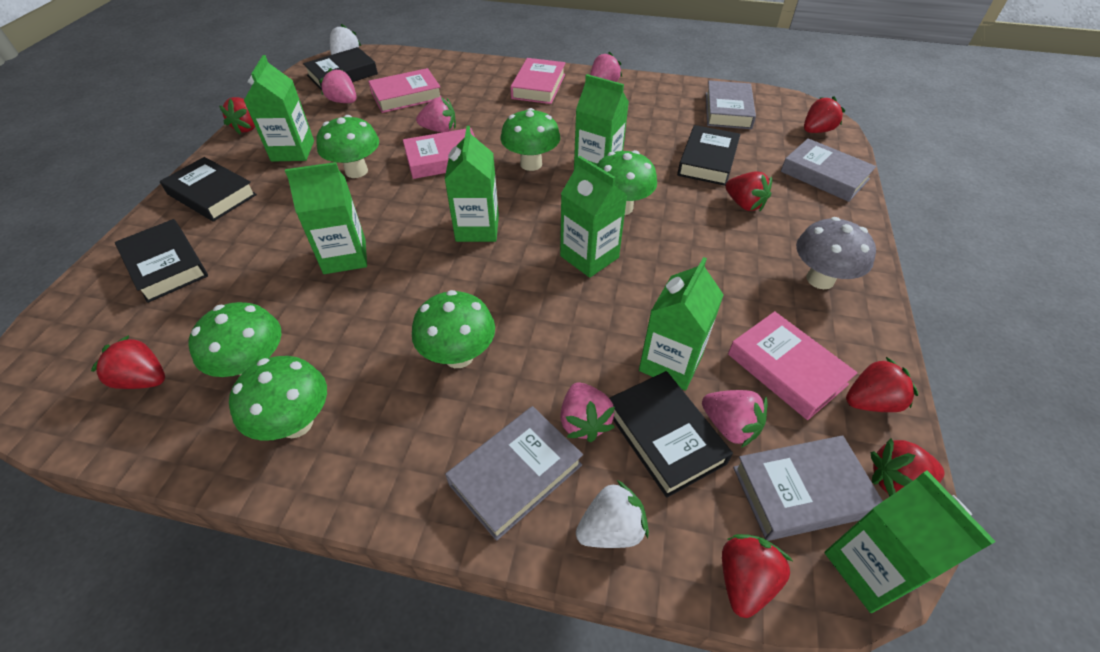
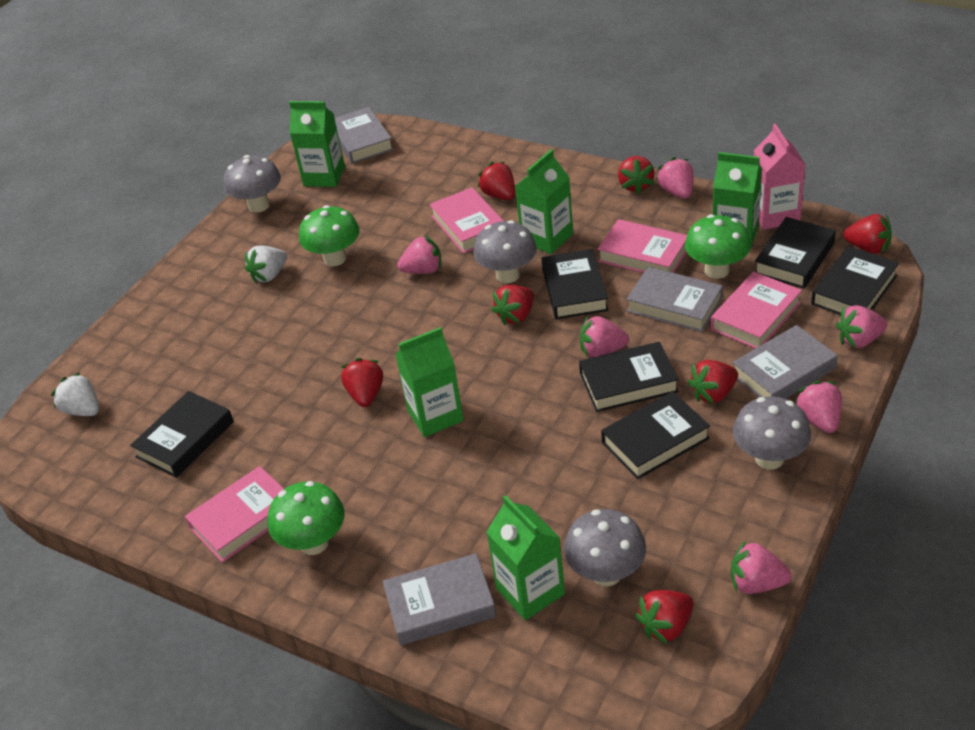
black book: 5 -> 6
green carton: 7 -> 5
green mushroom: 6 -> 3
grey mushroom: 1 -> 4
pink carton: 0 -> 1
pink strawberry: 5 -> 6

